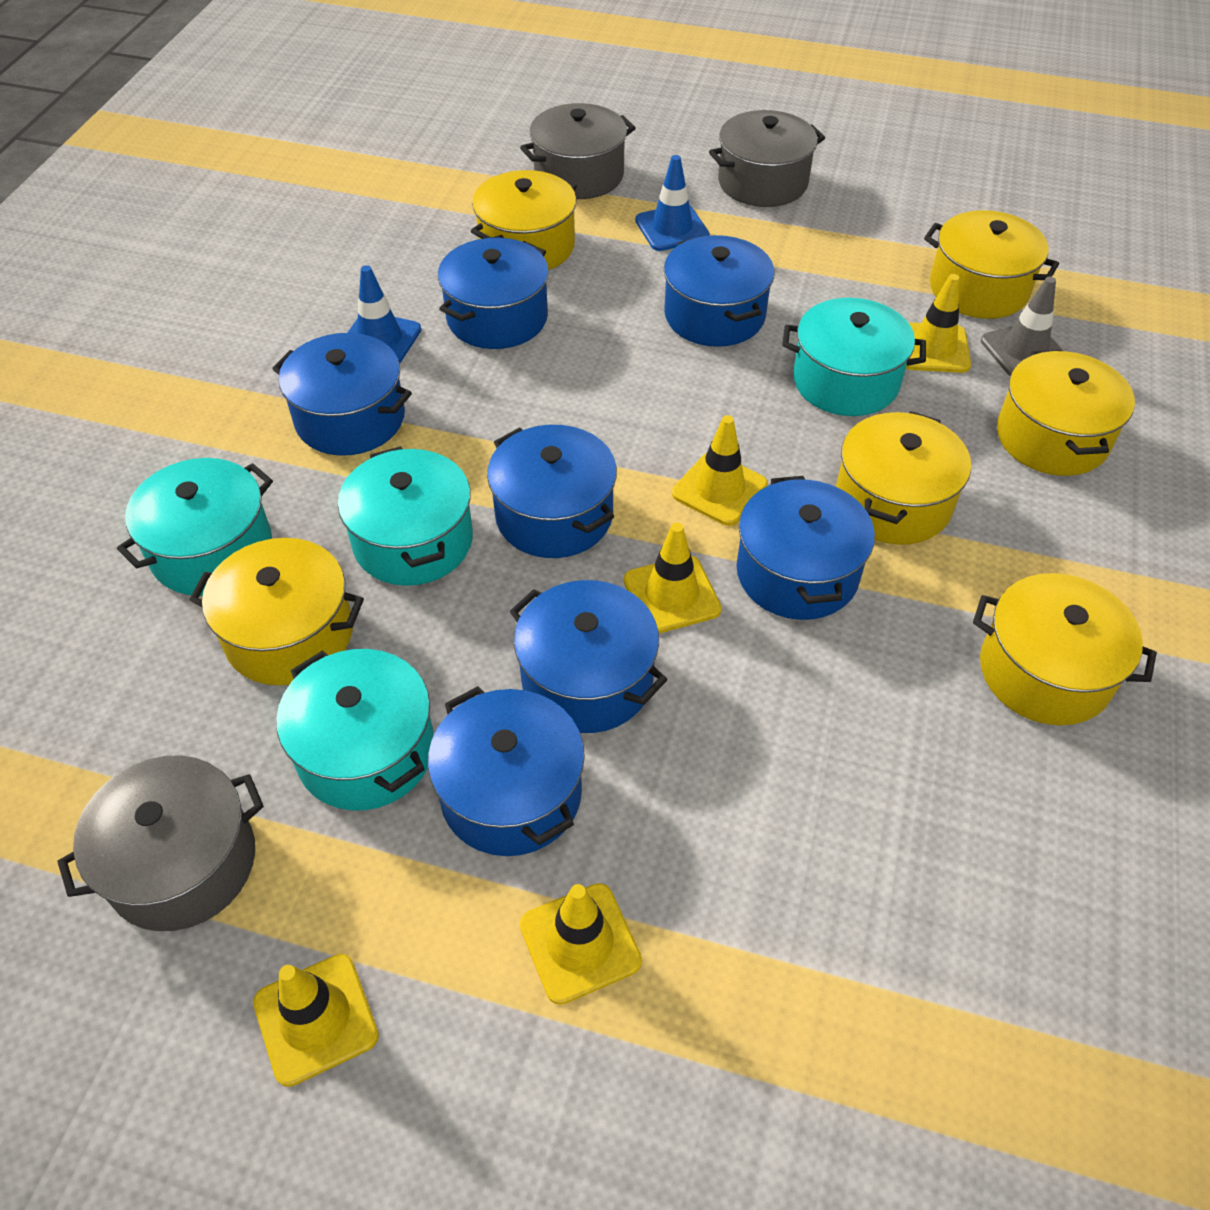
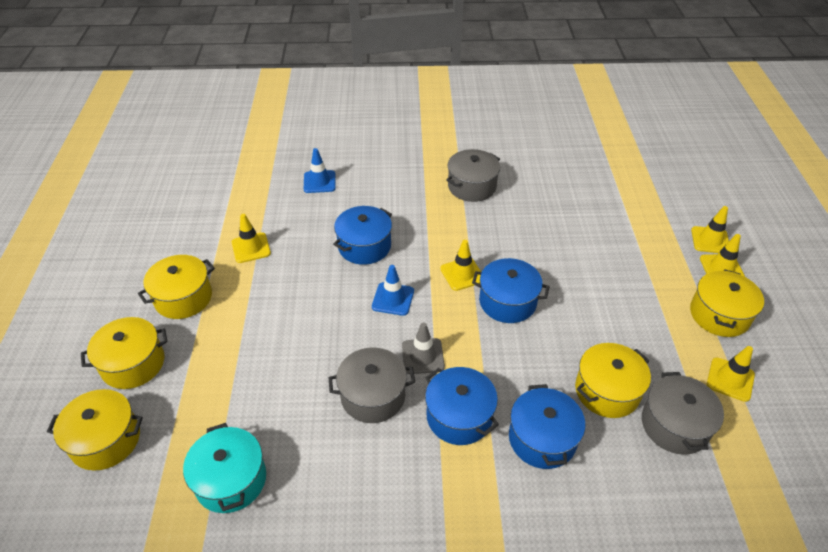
blue pot: 7 -> 4
turquoise pot: 4 -> 1
yellow pot: 6 -> 5

